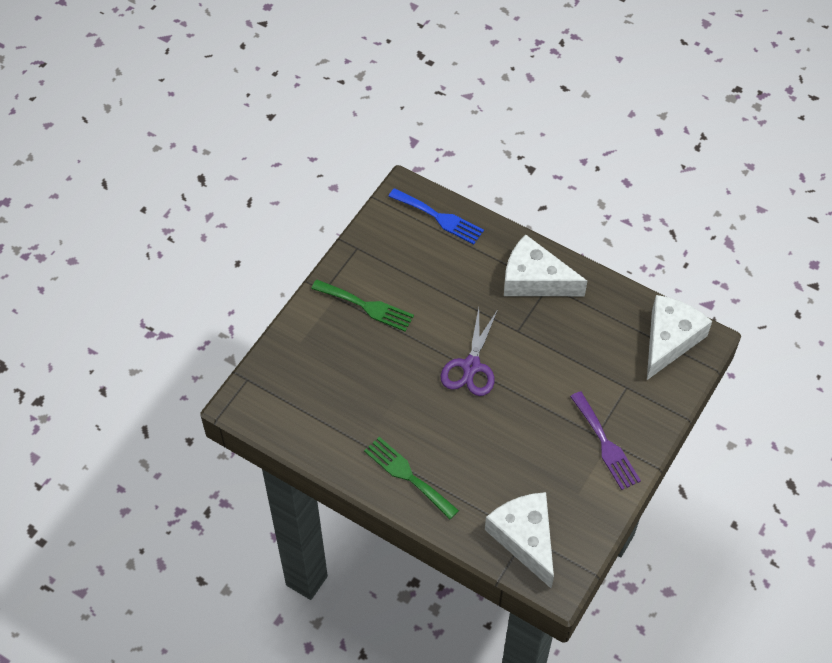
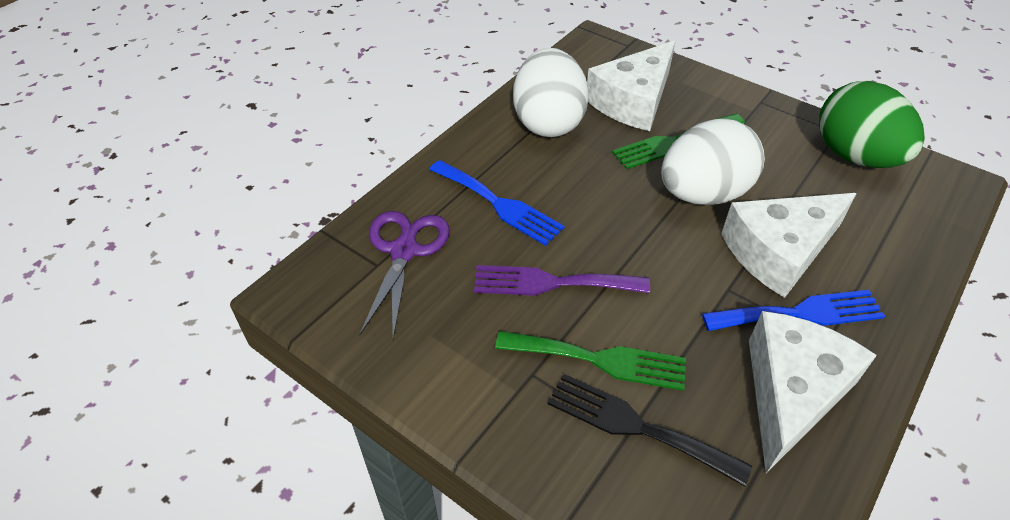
black fork: 0 -> 1
blue fork: 1 -> 2
green egg: 0 -> 1
white egg: 0 -> 2

